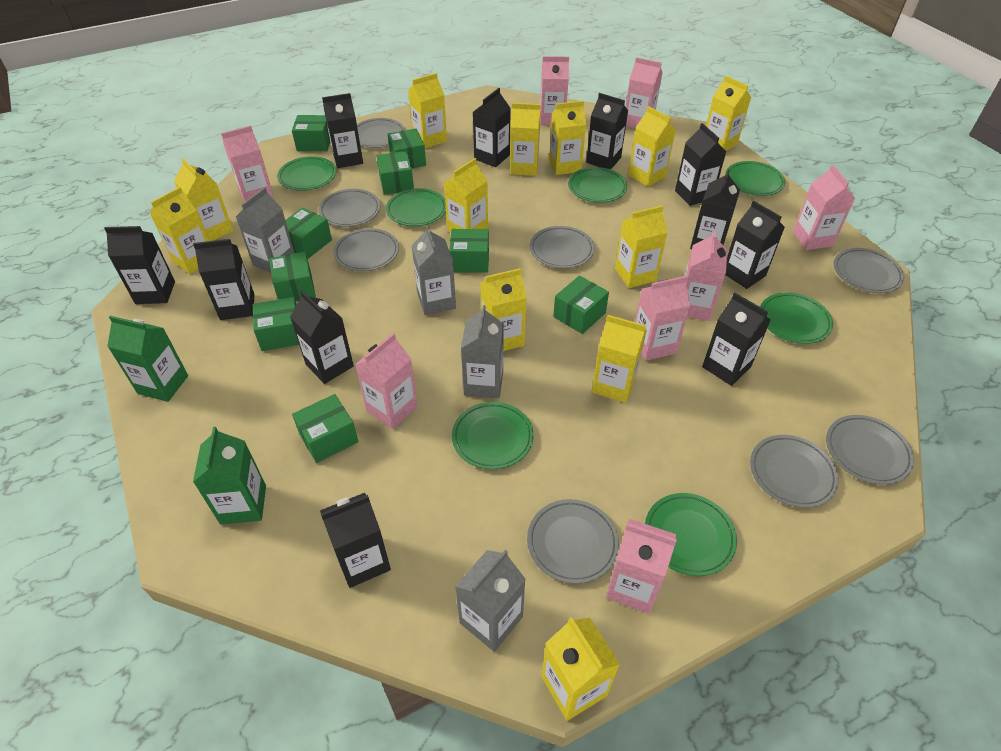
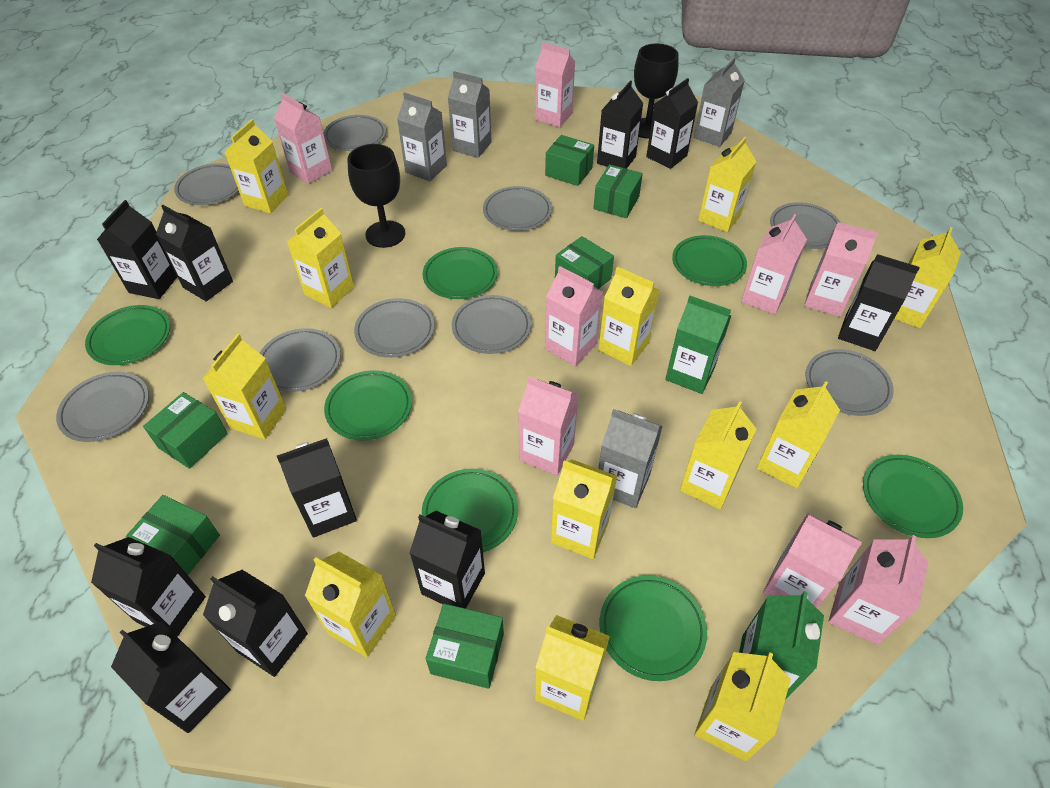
black carton: 11 -> 10
black goblet: 0 -> 2
green box: 9 -> 6
grey plate: 8 -> 9

